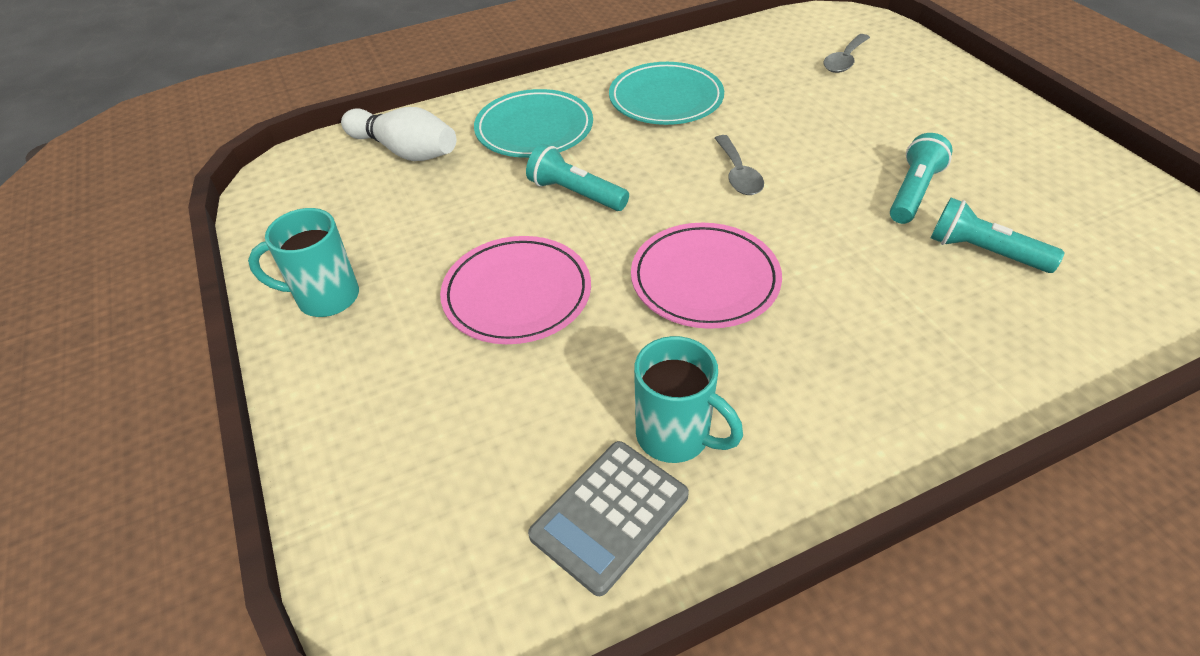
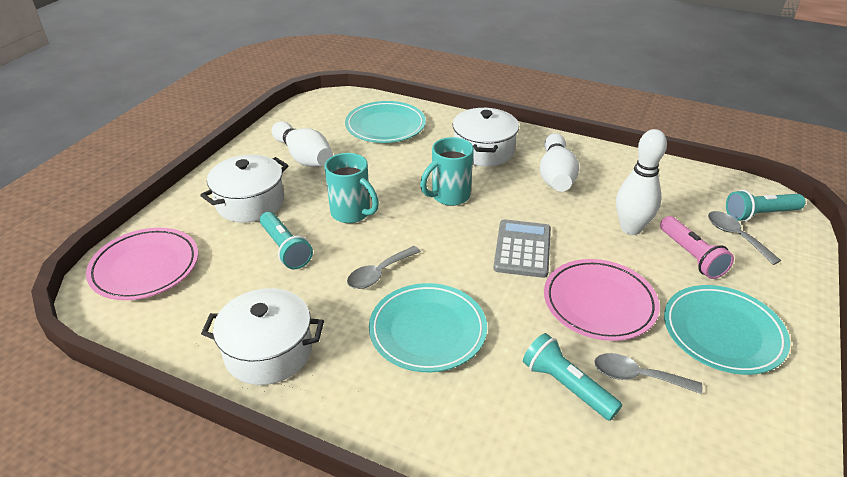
grey spoon: 2 -> 3
pink flashlight: 0 -> 1
turquoise plate: 2 -> 3
white bowling pin: 1 -> 3
white pot: 0 -> 3

